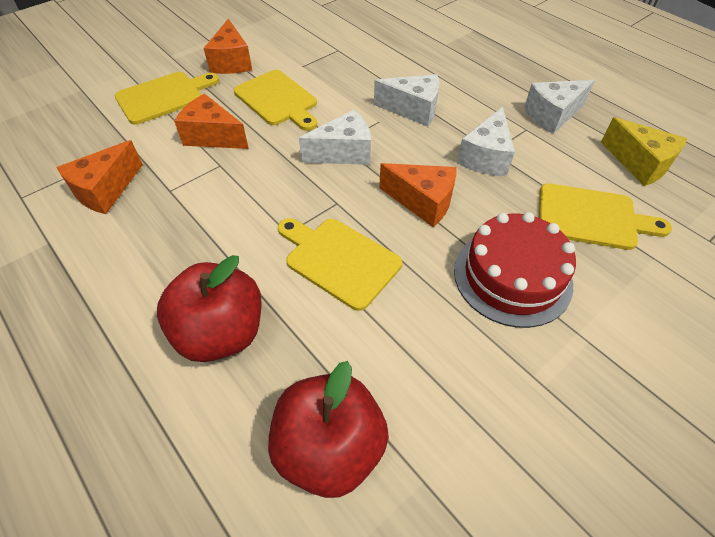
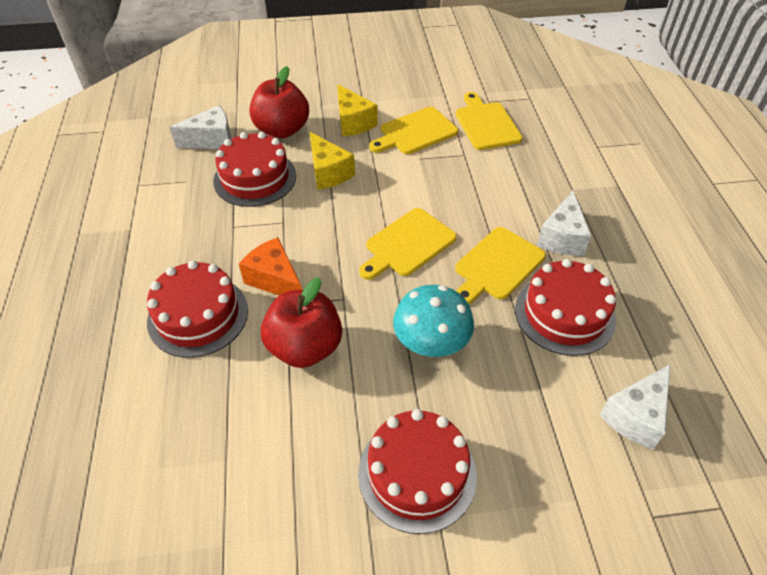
orange cheese: 4 -> 1
red cake: 1 -> 4
turquoise mushroom: 0 -> 1
white cheese: 4 -> 3
yellow cheese: 1 -> 2

